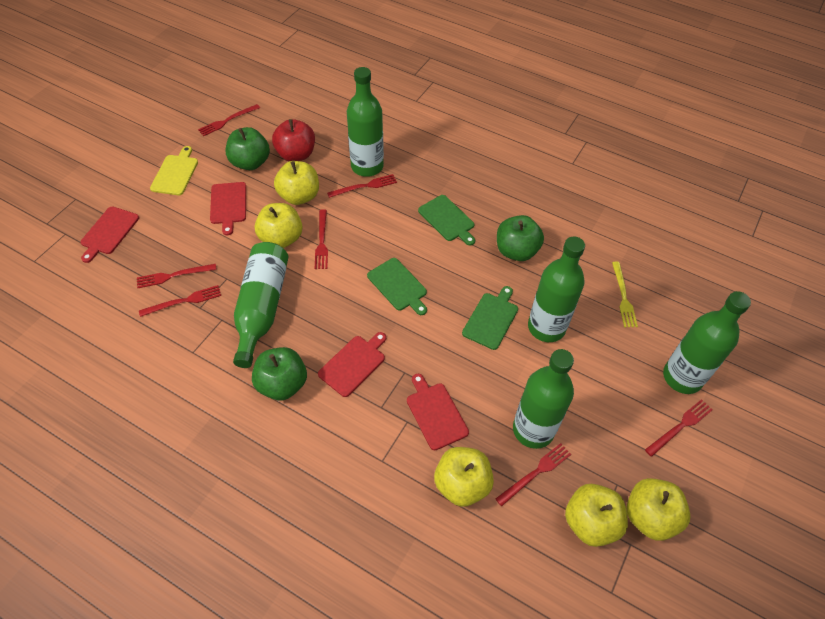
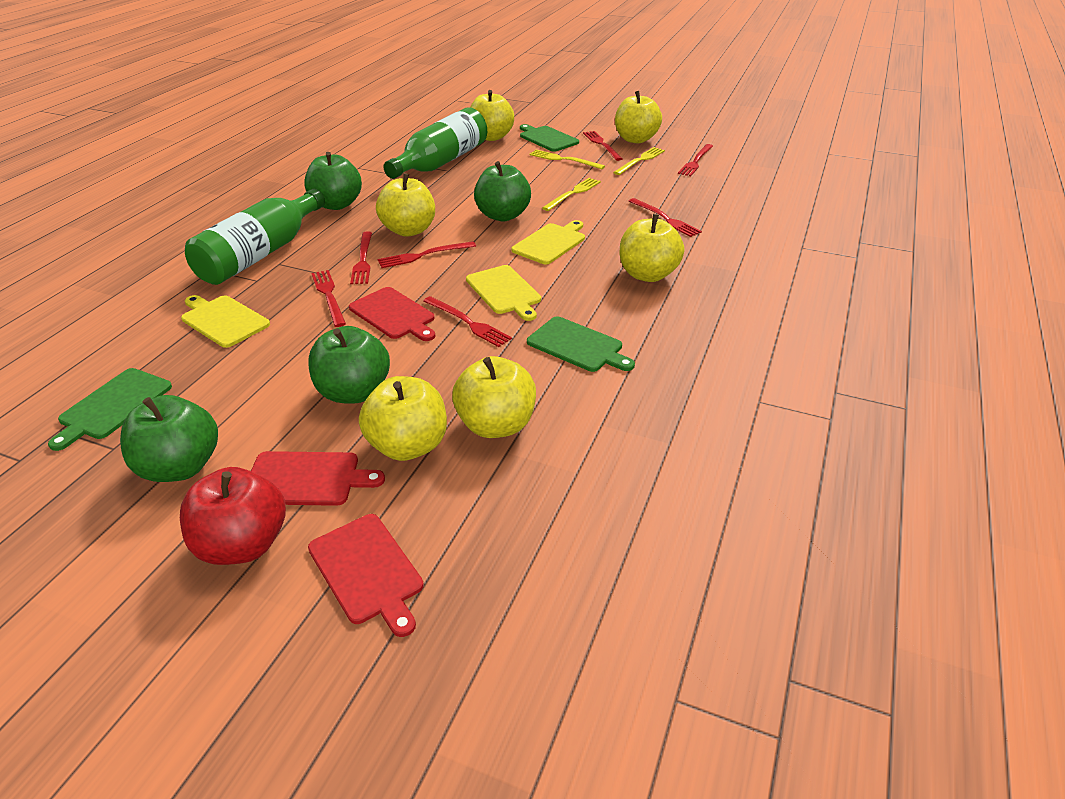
green apple: 3 -> 4
green bottle: 5 -> 2
red cutting board: 4 -> 3
yellow apple: 5 -> 6
yellow cutting board: 1 -> 3
yellow fork: 1 -> 3

